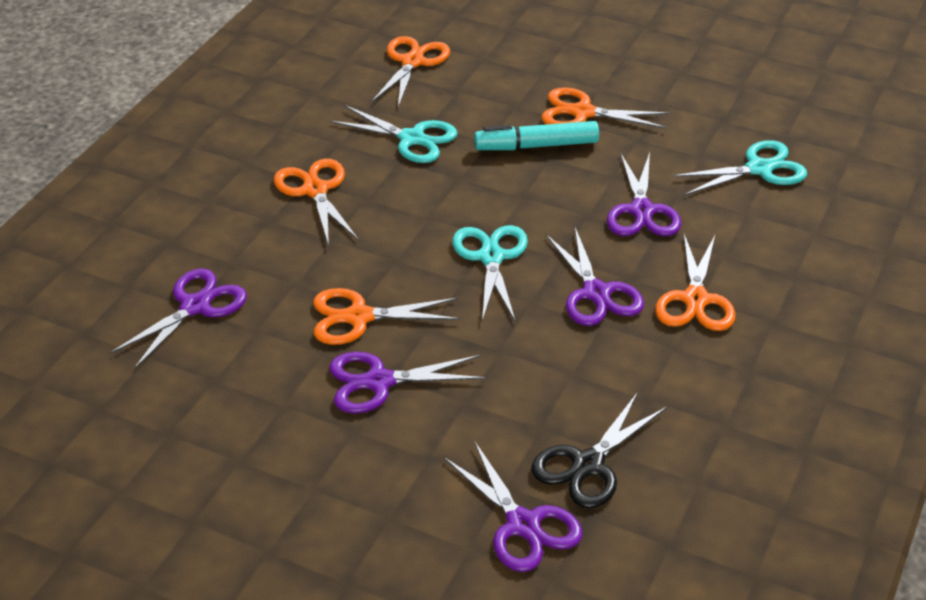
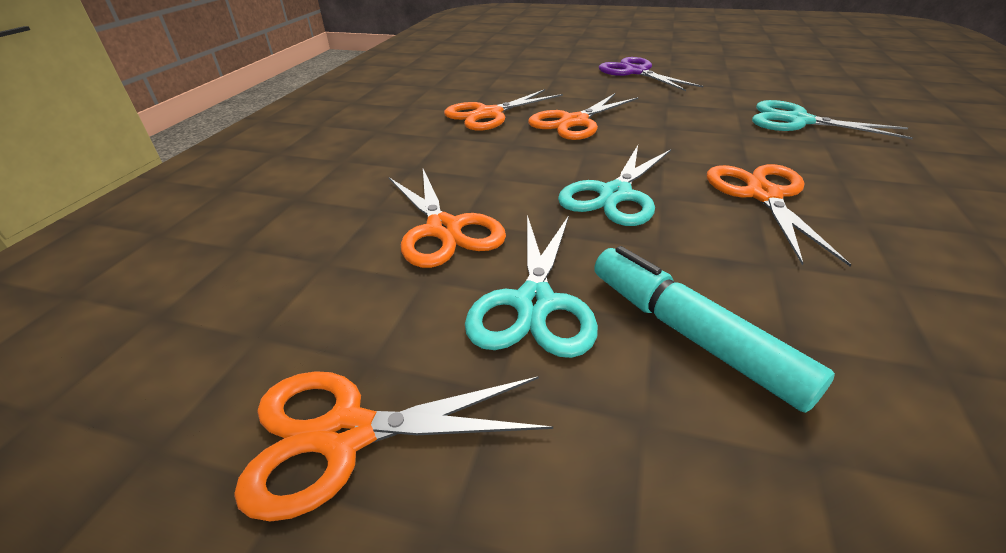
black scissors: 1 -> 0
purple scissors: 5 -> 1

